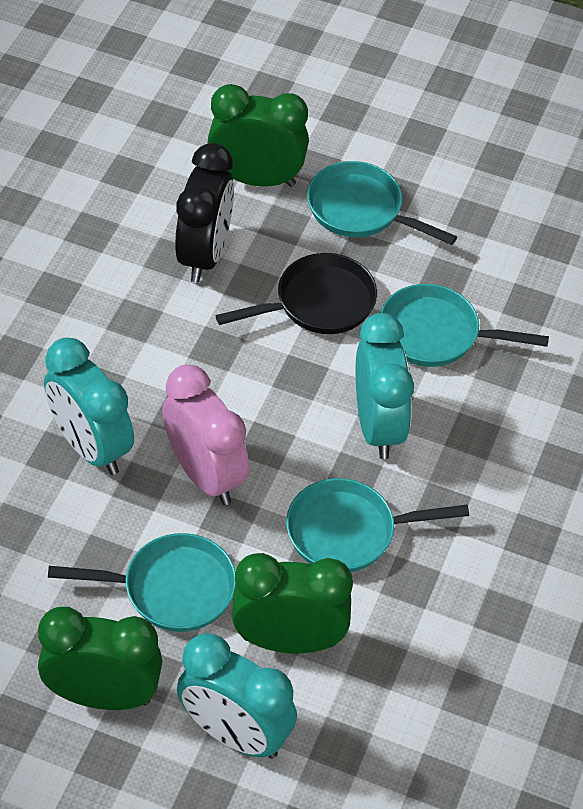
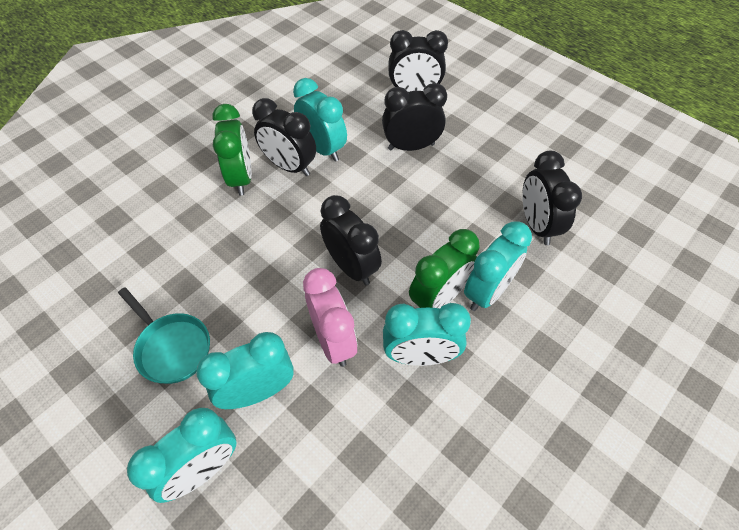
black clock: 1 -> 5
black pan: 1 -> 0
green clock: 3 -> 2
turquoise clock: 3 -> 5
turquoise pan: 4 -> 1

